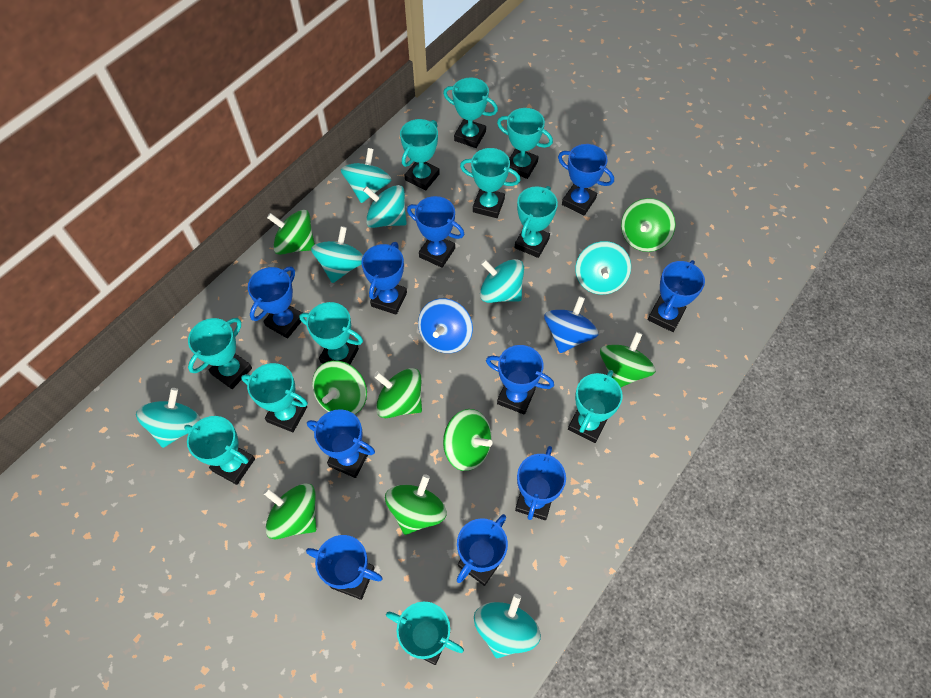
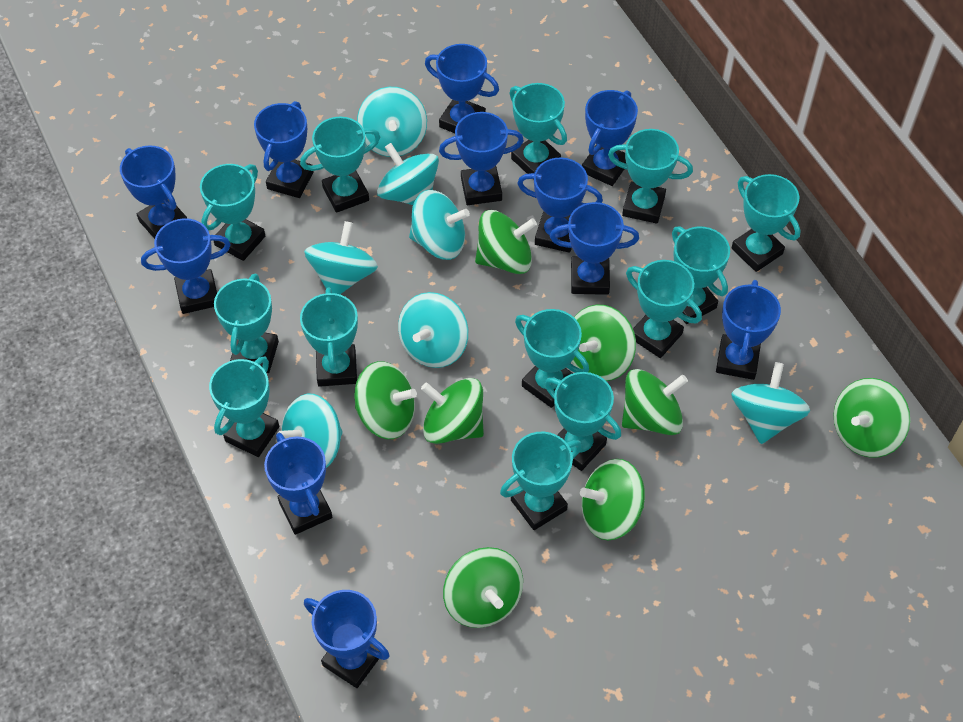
blue spinning top: 2 -> 0
blue trophy: 10 -> 11
turquoise trophy: 11 -> 13

